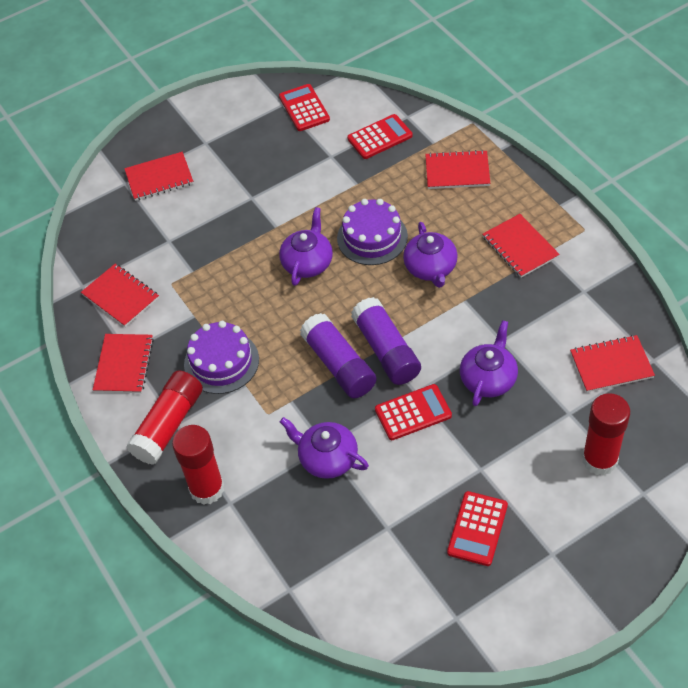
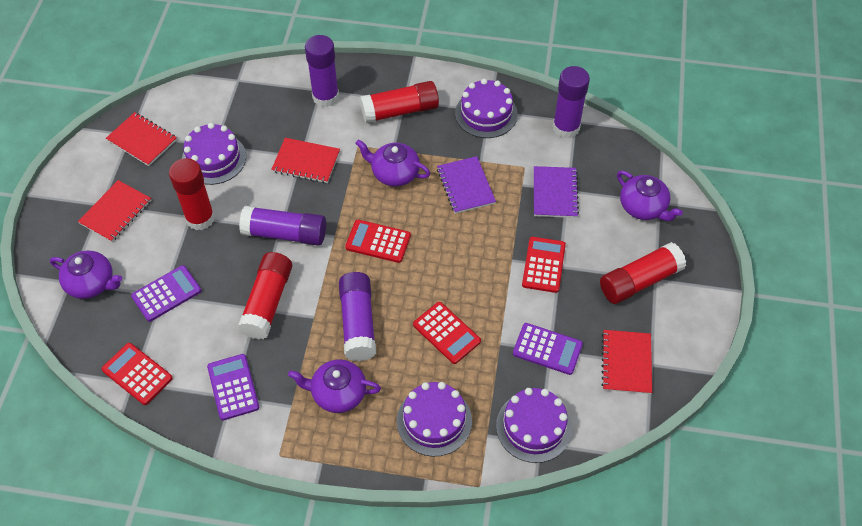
purple cake: 2 -> 4
purple calculator: 0 -> 3
purple glue stick: 2 -> 4
purple notebook: 0 -> 2
red glue stick: 3 -> 4
red notebook: 6 -> 4

